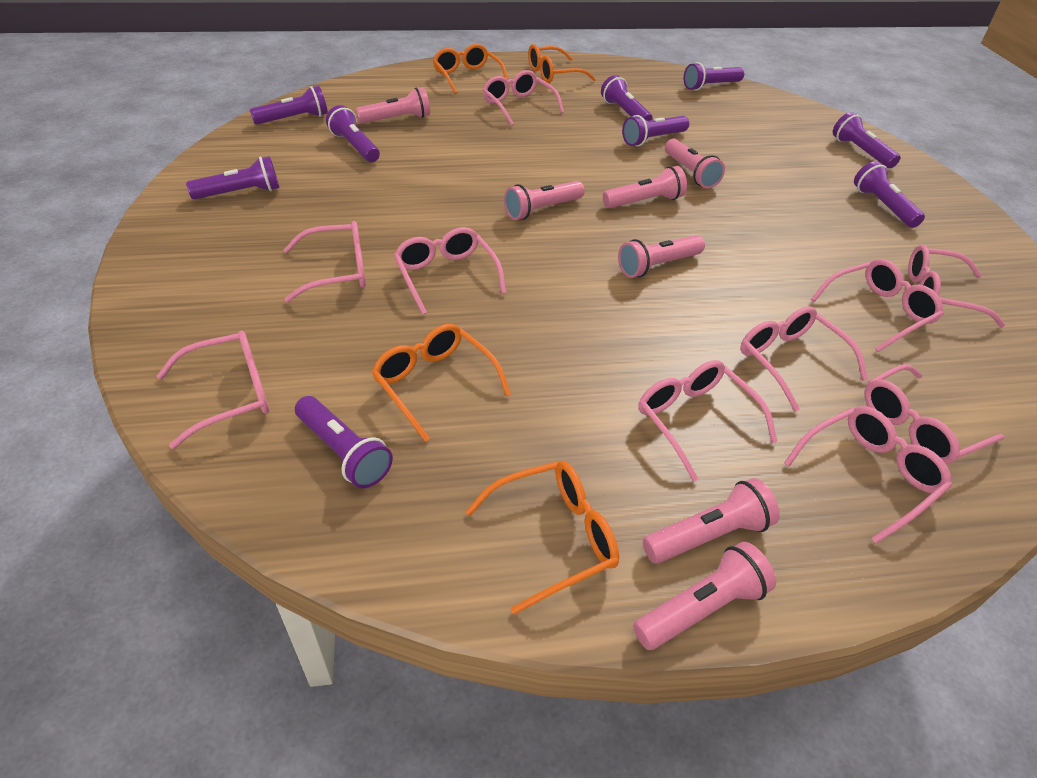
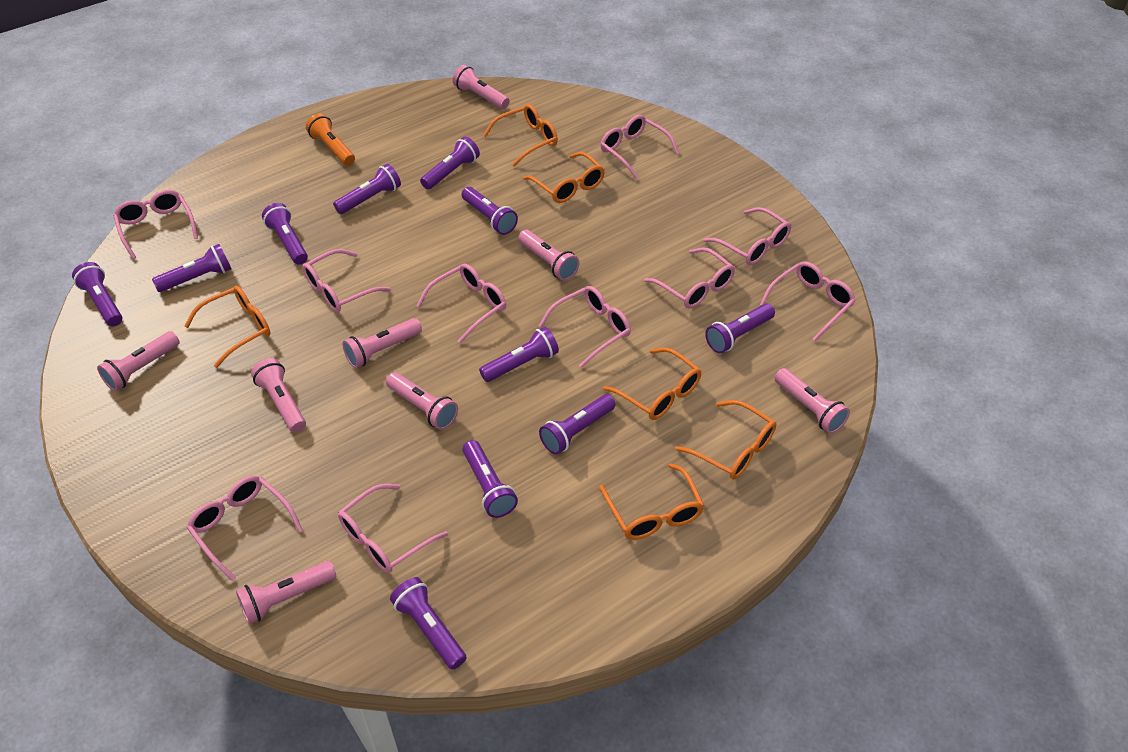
orange flashlight: 0 -> 1
orange glasses: 4 -> 6
pink flashlight: 7 -> 8
purple flashlight: 9 -> 11

